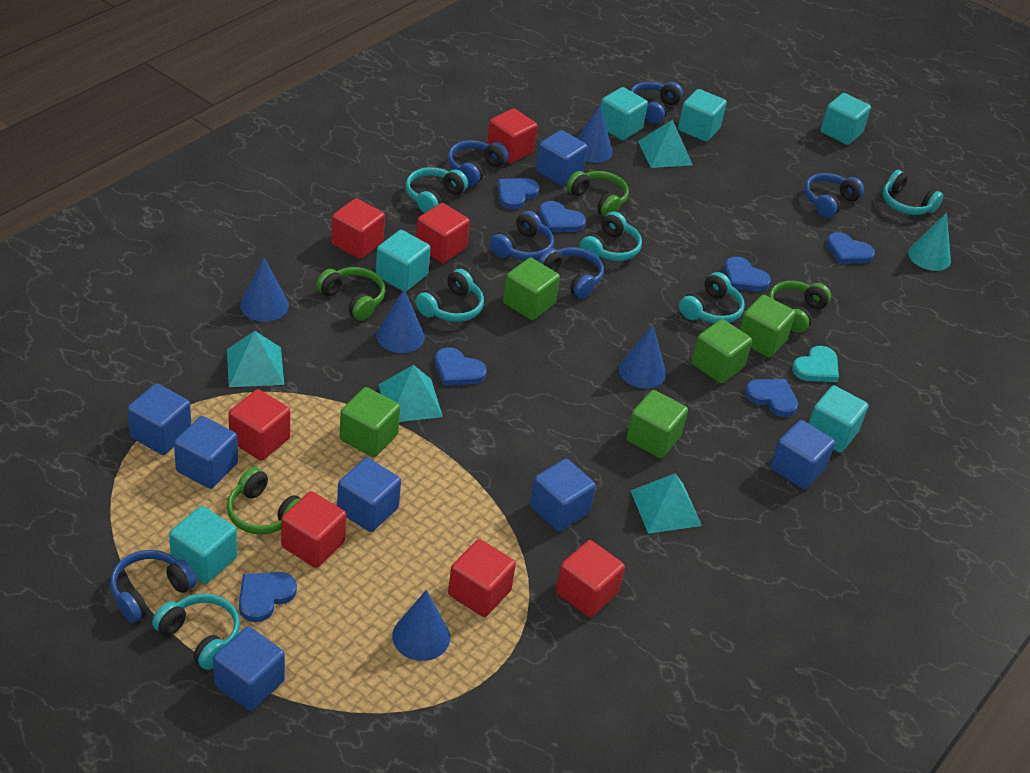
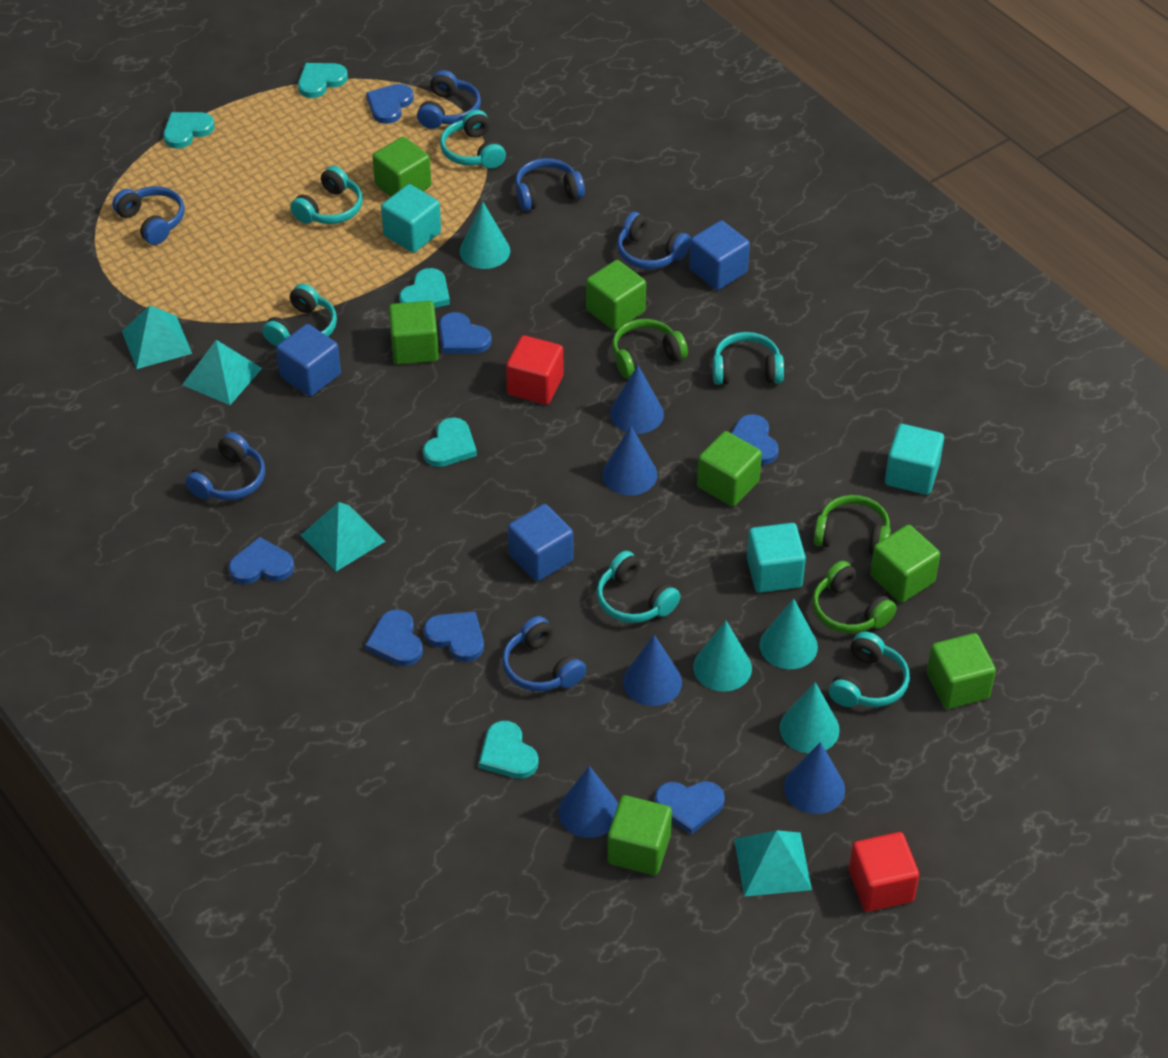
blue cube: 7 -> 3
green cube: 5 -> 7
green headphones: 4 -> 3
red cube: 7 -> 2
turquoise cone: 1 -> 4
turquoise cube: 6 -> 3
turquoise heart: 1 -> 5

